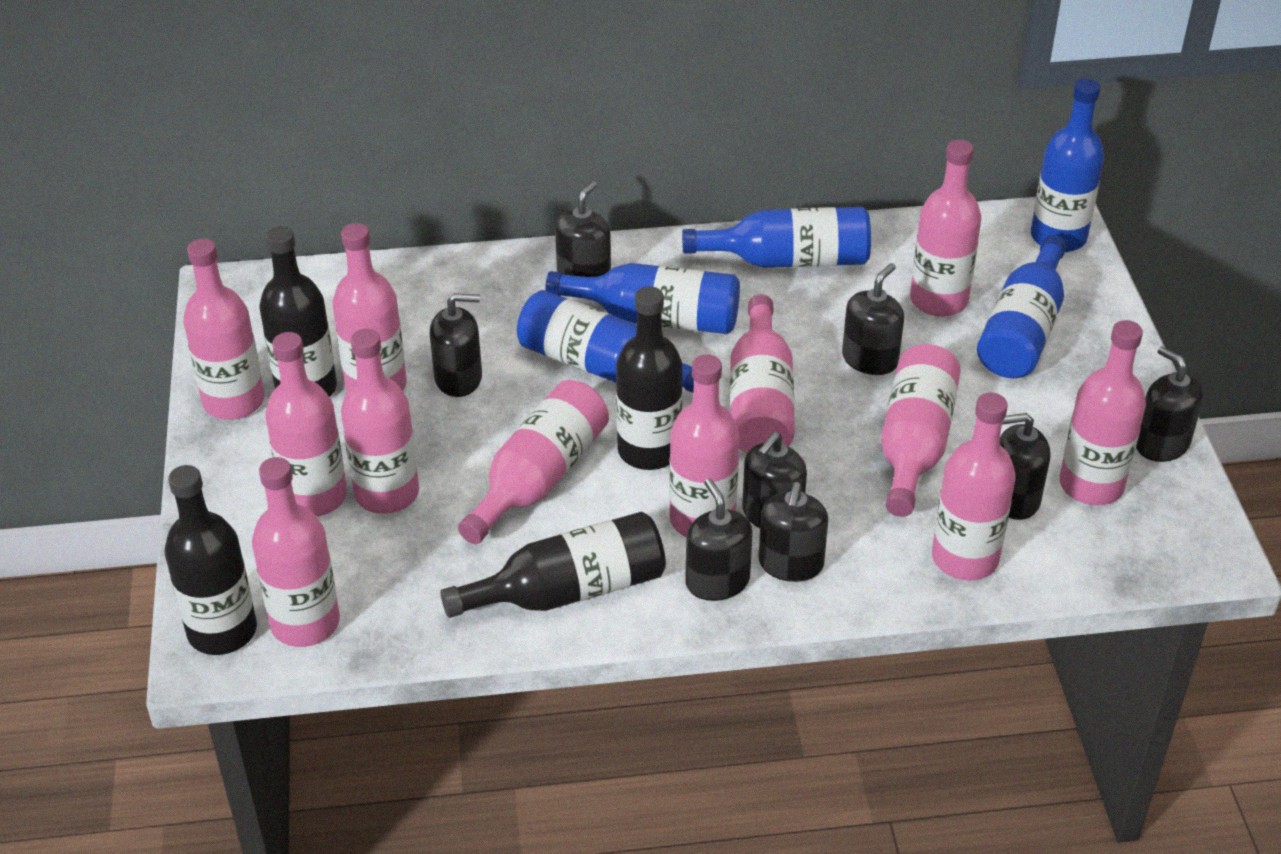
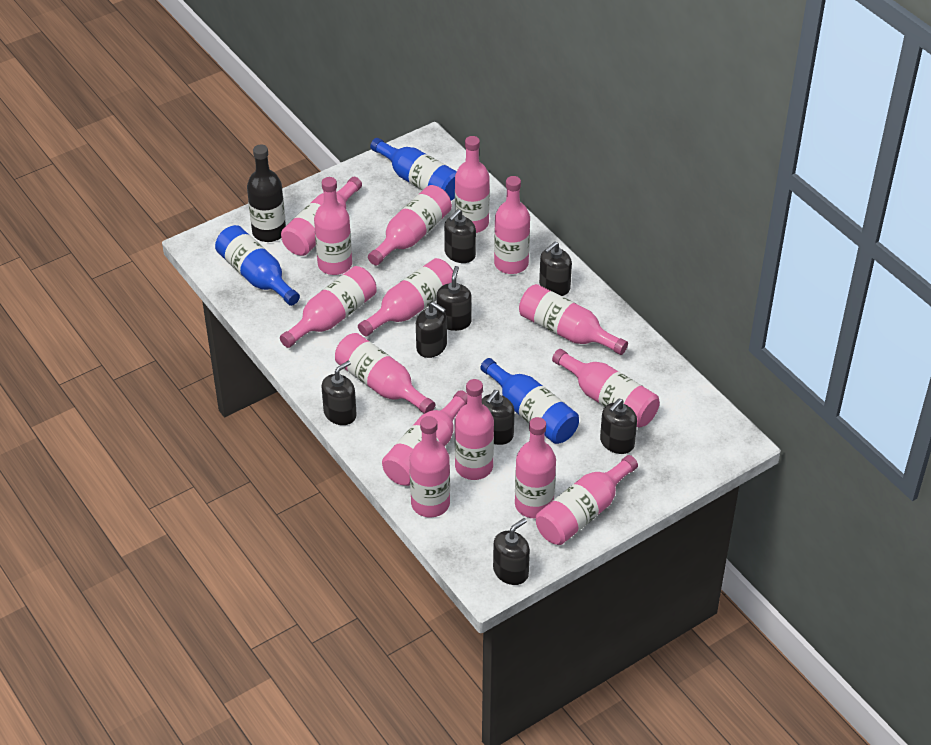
black bottle: 4 -> 1
blue bottle: 5 -> 3
pink bottle: 12 -> 15

